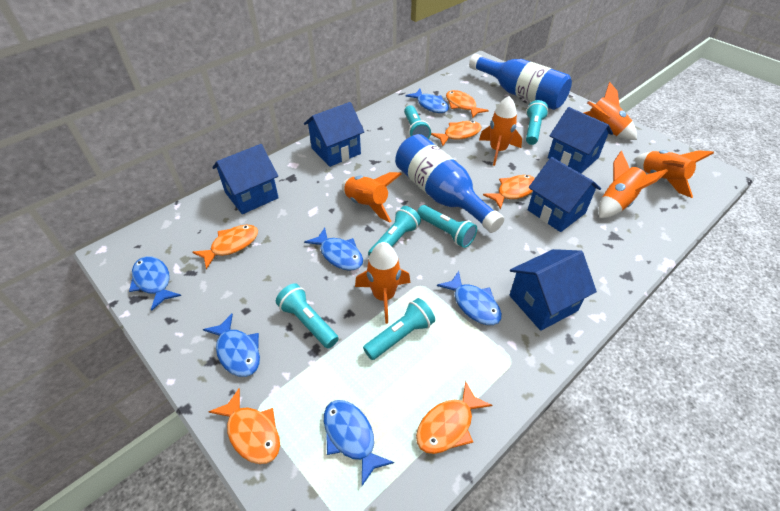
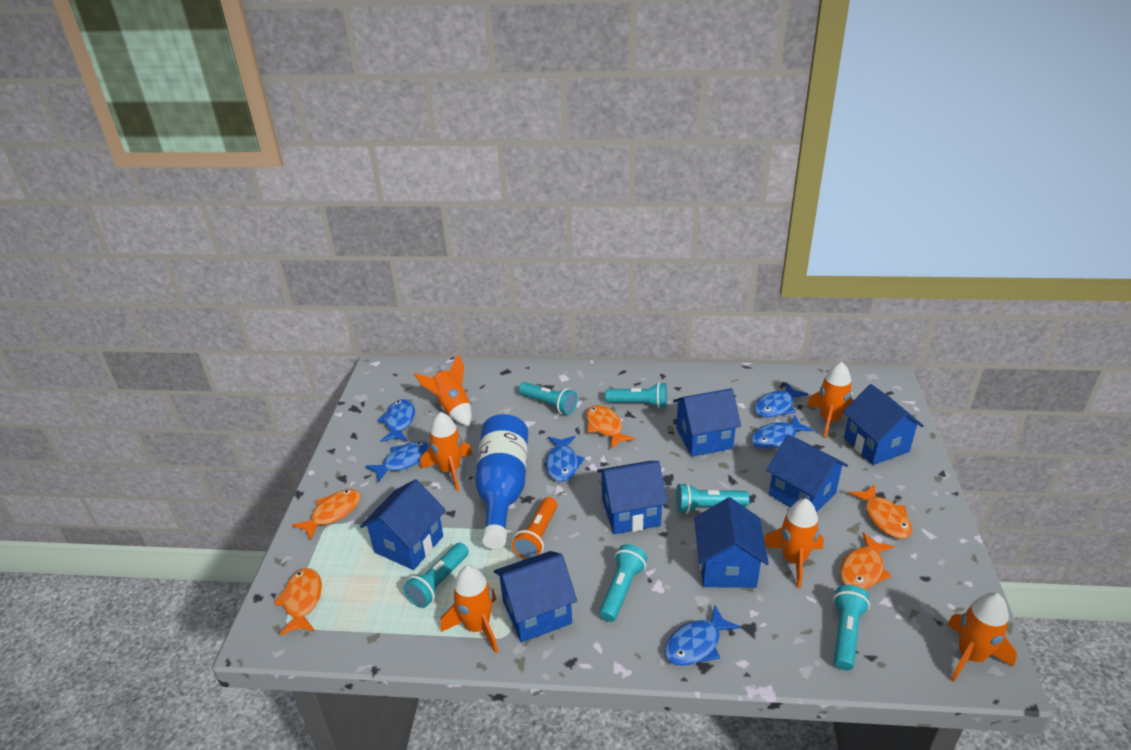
blue bottle: 2 -> 1
blue house: 5 -> 7
orange fish: 6 -> 5
orange flashlight: 0 -> 1

